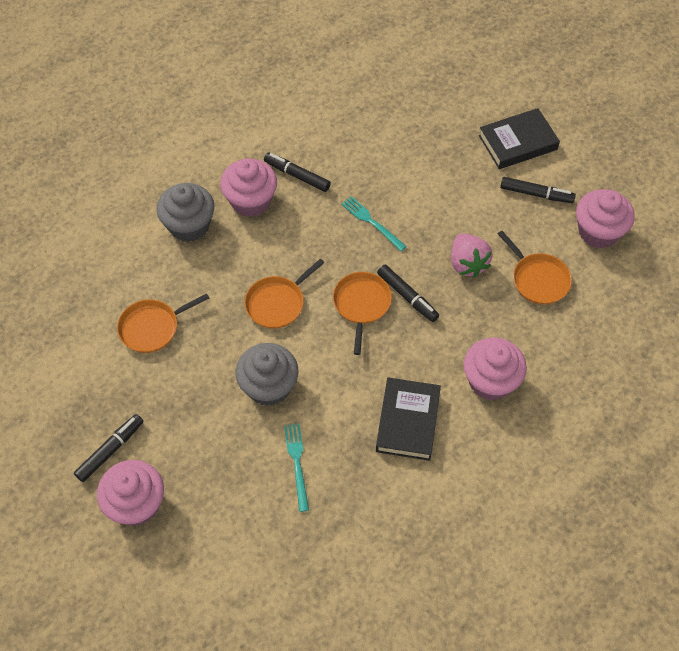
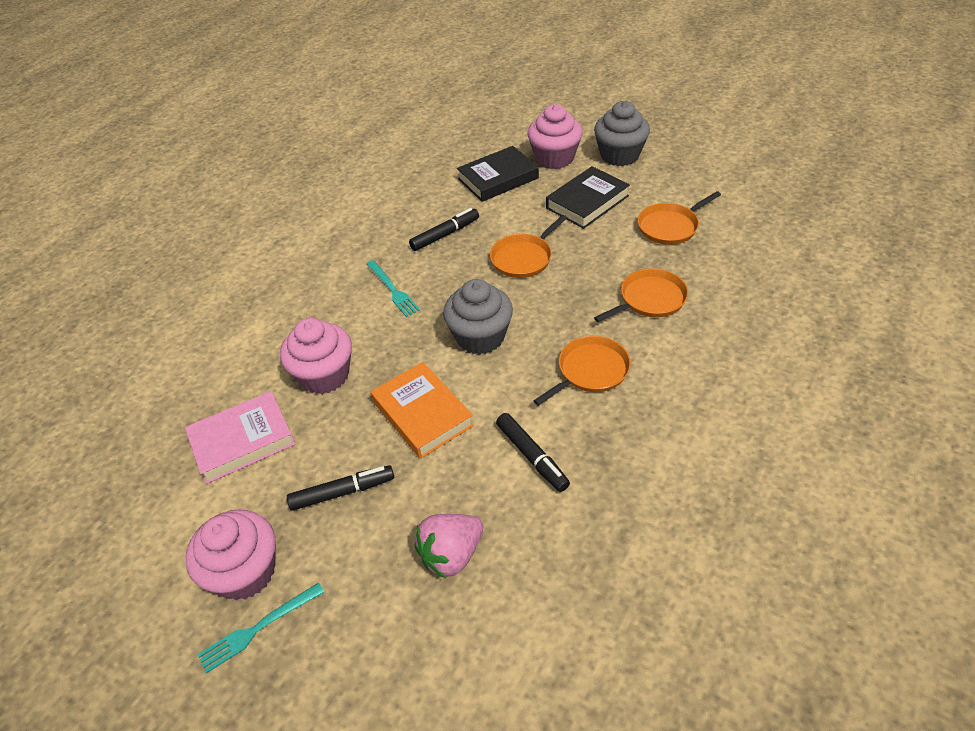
black marker: 4 -> 3
orange book: 0 -> 1
pink book: 0 -> 1
pink cupcake: 4 -> 3

